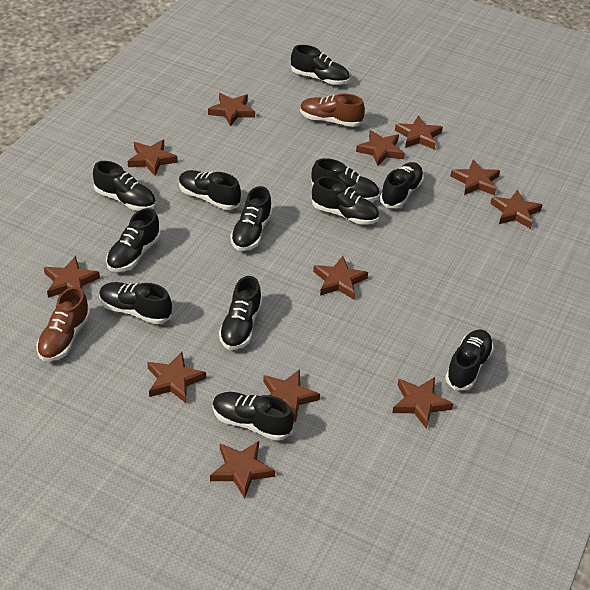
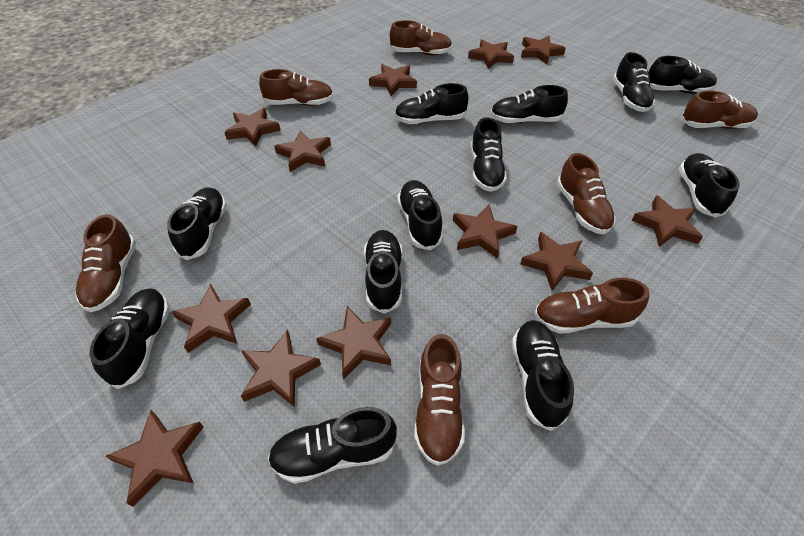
brown shoe: 2 -> 7

